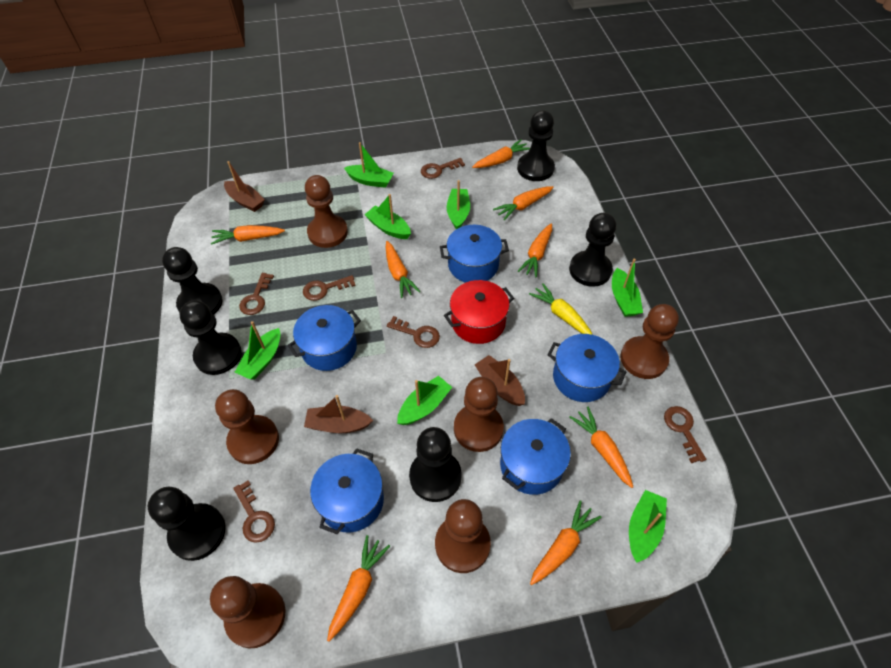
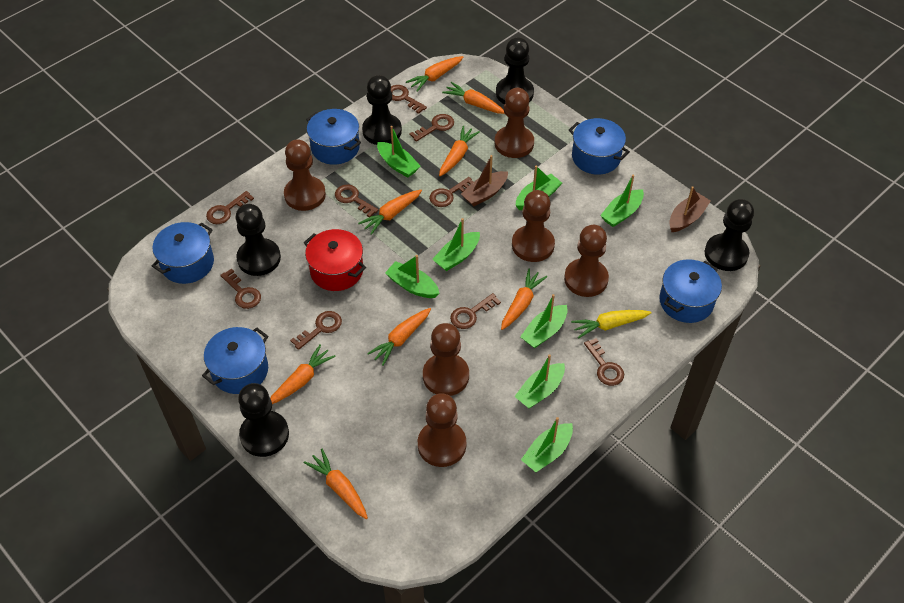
black pawn: 6 -> 5
brown boat: 3 -> 2
brown key: 6 -> 9
green boat: 7 -> 8

